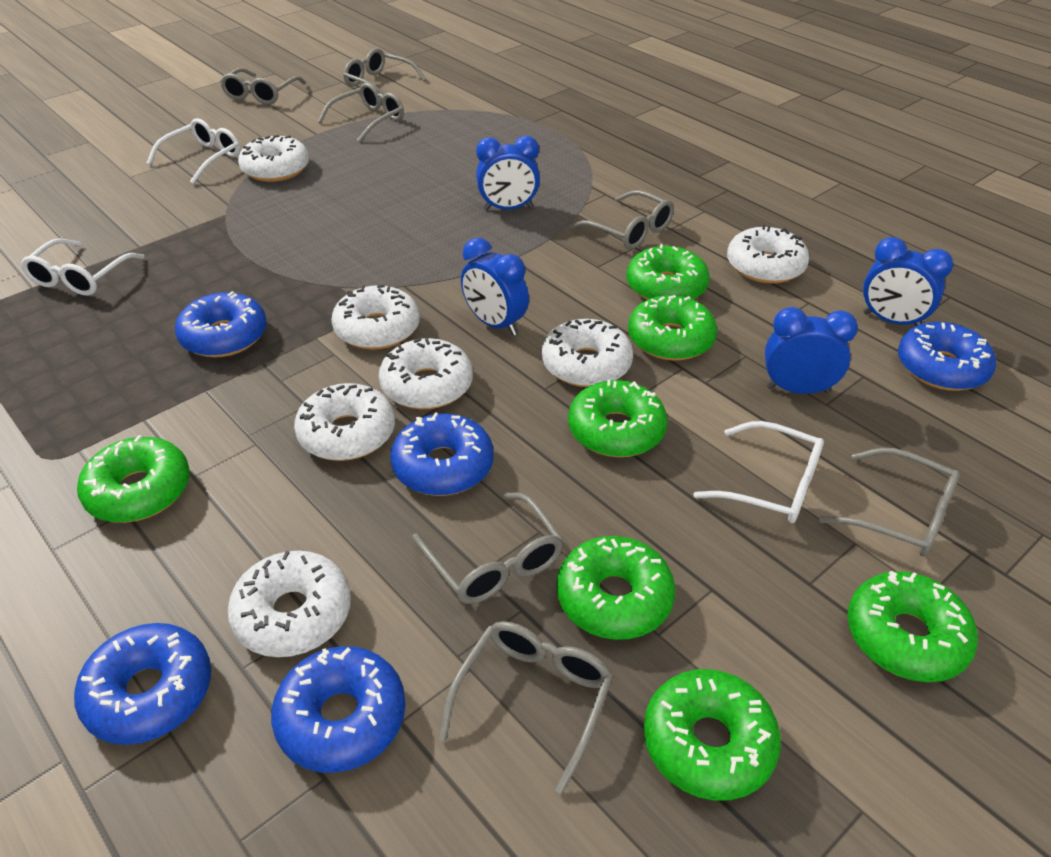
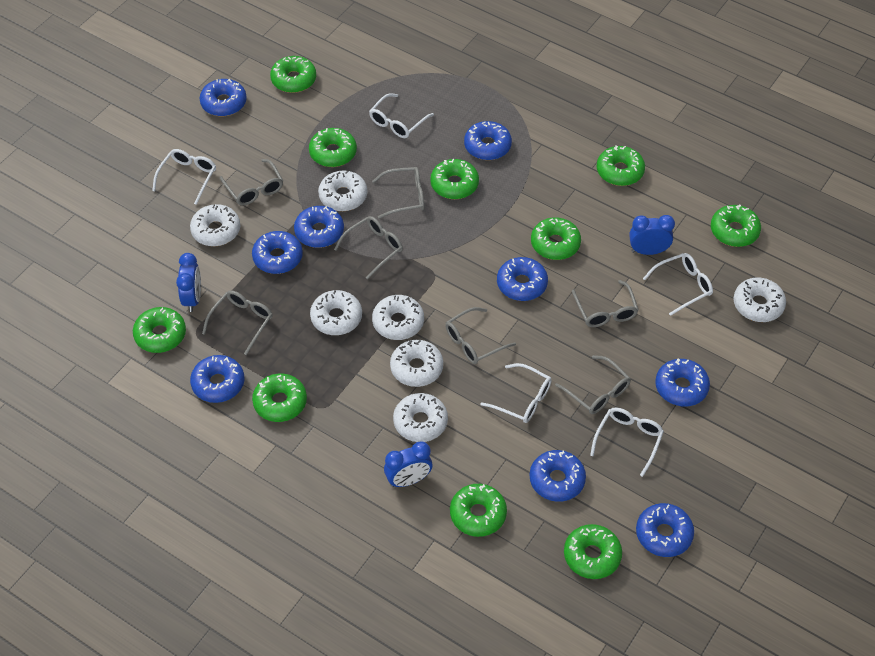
blue clock: 4 -> 3
blue donut: 5 -> 9
green donut: 7 -> 10
white glasses: 3 -> 5

